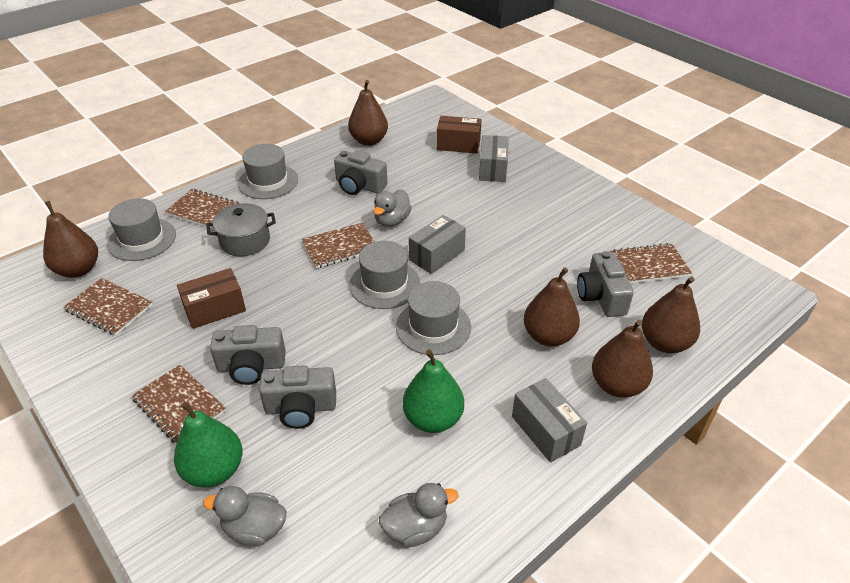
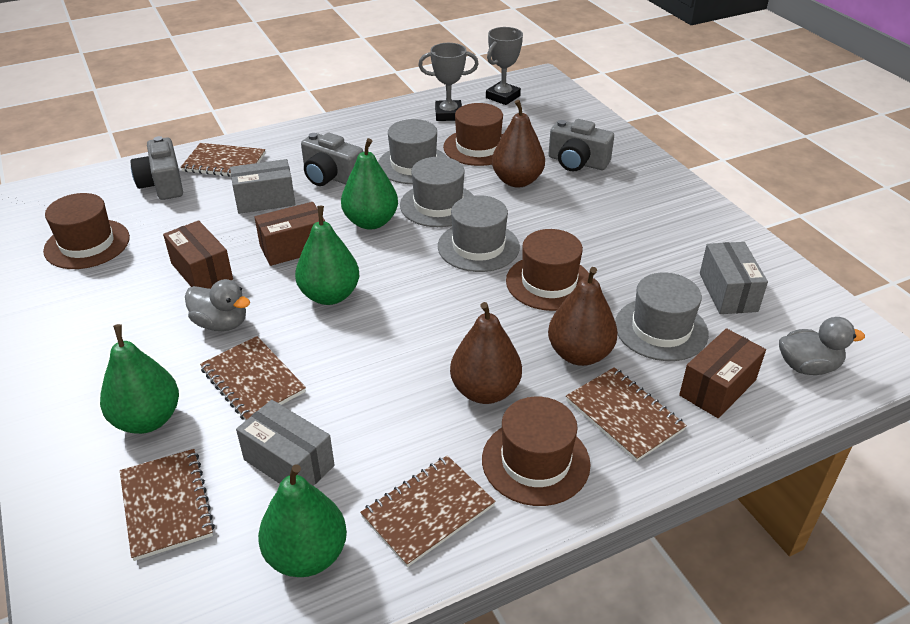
brown box: 2 -> 3
brown hat: 0 -> 4
brown pear: 5 -> 3
green pear: 2 -> 4
grey camera: 4 -> 3
grey duck: 3 -> 2
grey pot: 1 -> 0
grey trophy: 0 -> 2

